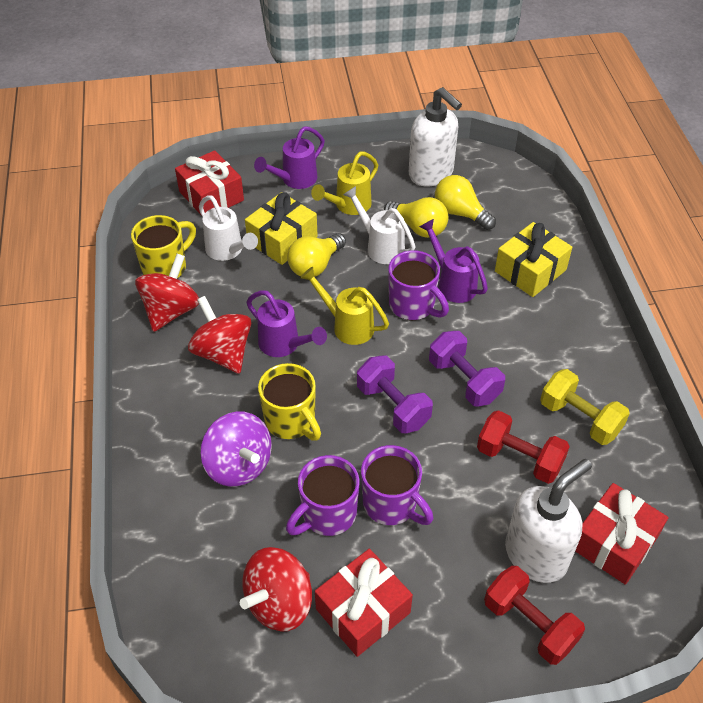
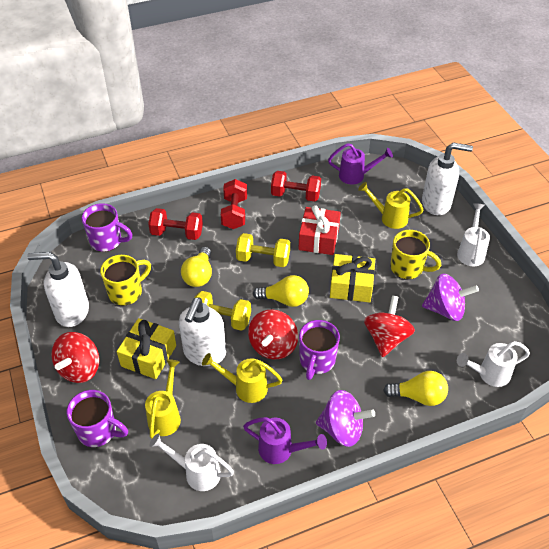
purple dumbbell: 2 -> 0
purple spinning top: 1 -> 2
purple watering can: 3 -> 2
red dumbbell: 2 -> 3
red gift: 3 -> 1
white soap dispenser: 2 -> 3
white watering can: 2 -> 3
yellow dumbbell: 1 -> 2
yellow watering can: 2 -> 3

